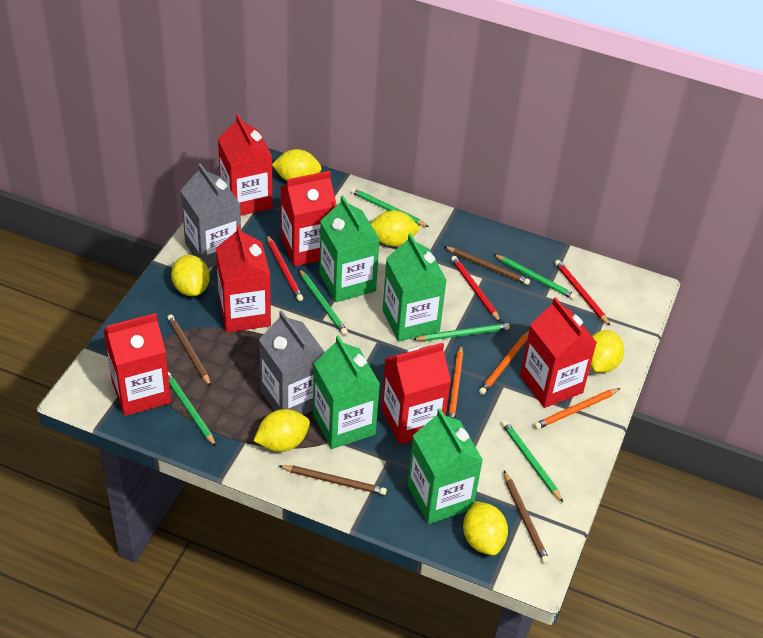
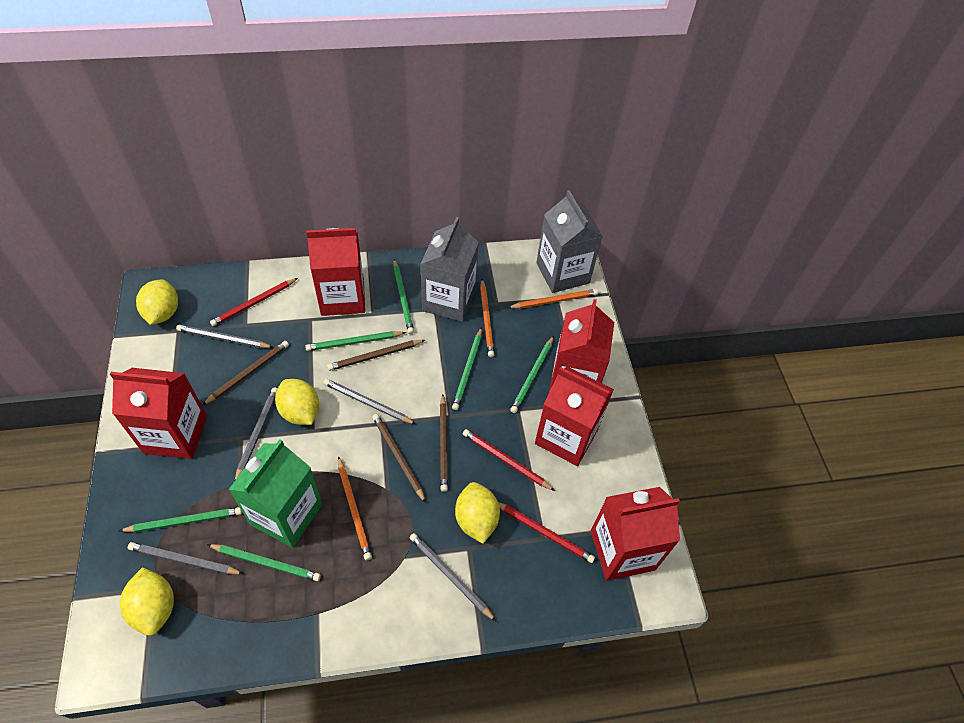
green carton: 4 -> 1
grey pencil: 0 -> 5
red carton: 6 -> 5
yellow lemon: 6 -> 4

